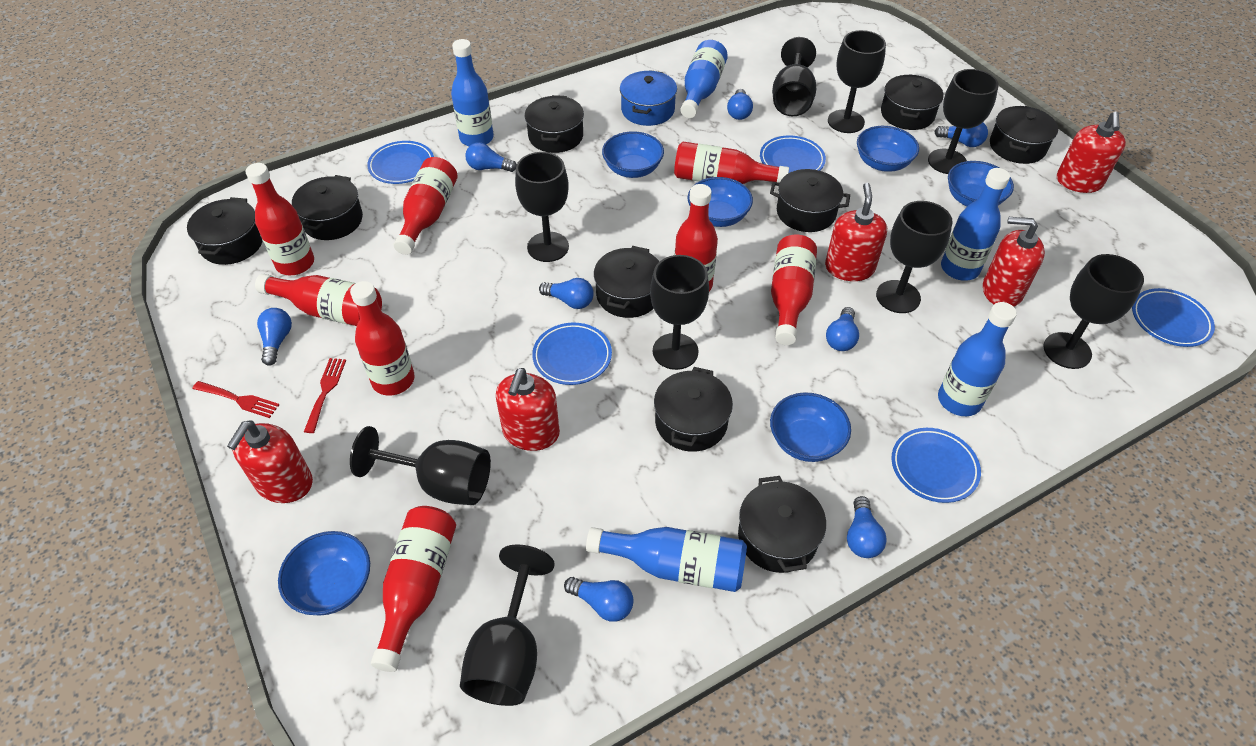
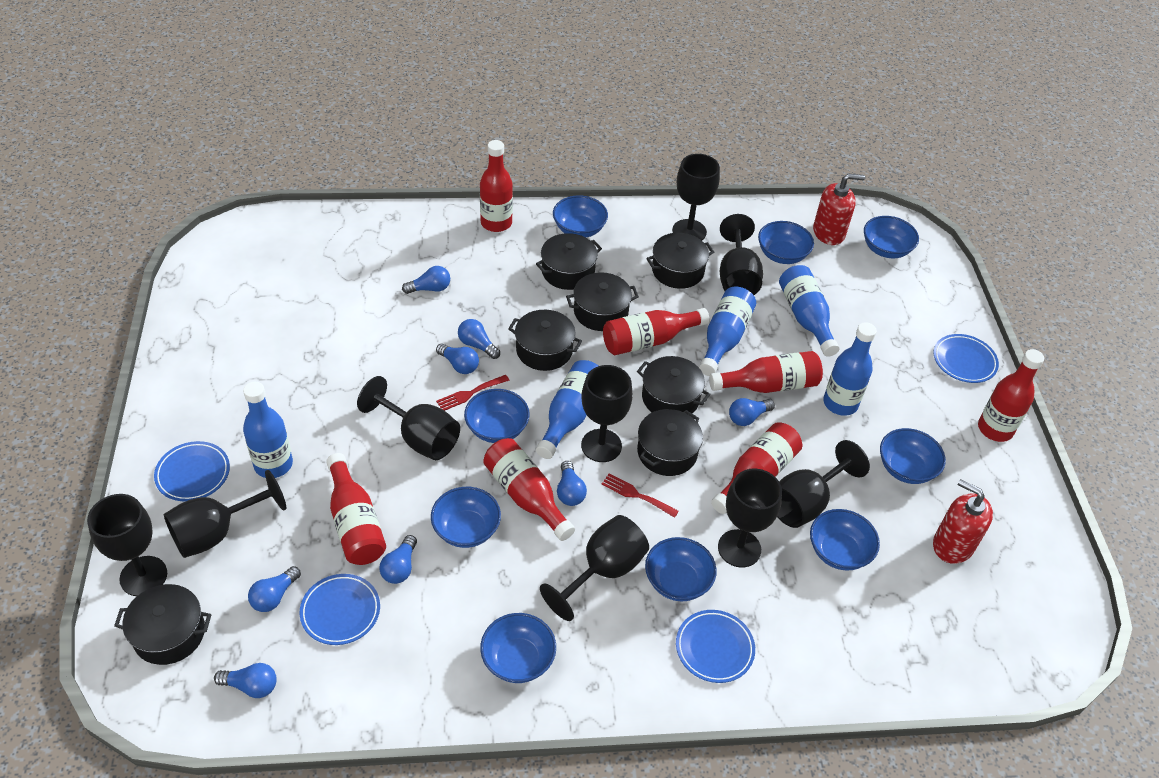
black pot: 9 -> 7
blue bowl: 6 -> 9
blue plate: 5 -> 4
blue pot: 1 -> 0
red bottle: 8 -> 7
red soap dispenser: 5 -> 2

